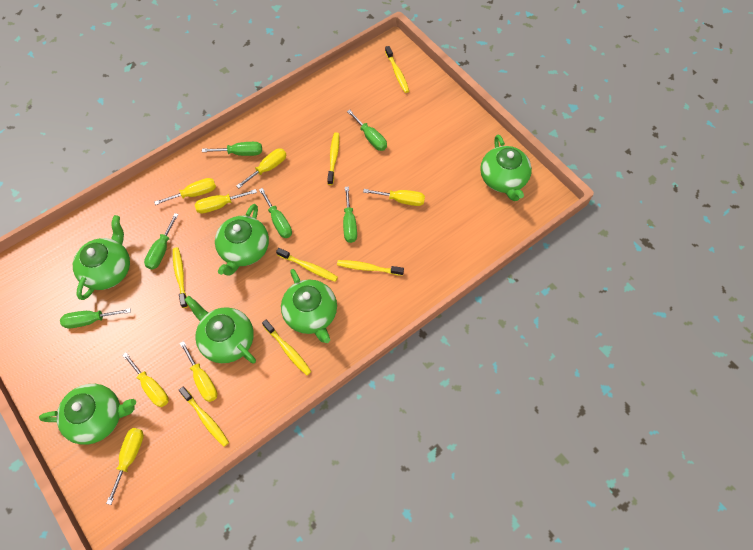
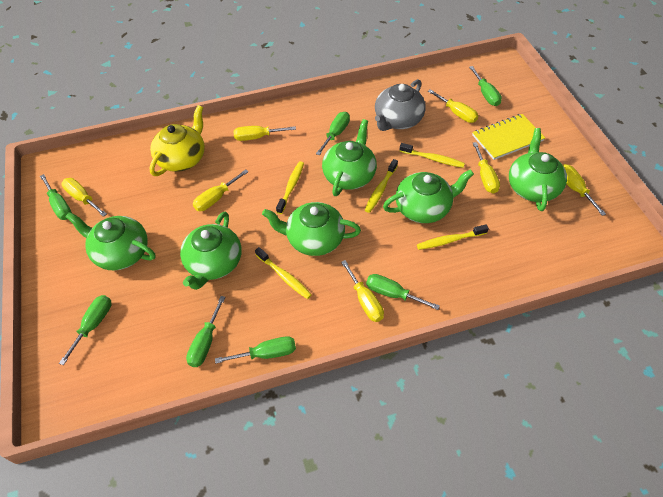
green screwdriver: 6 -> 7
grey teapot: 0 -> 1
yellow notebook: 0 -> 1
yellow teapot: 0 -> 1
yellow toothbrush: 7 -> 5

